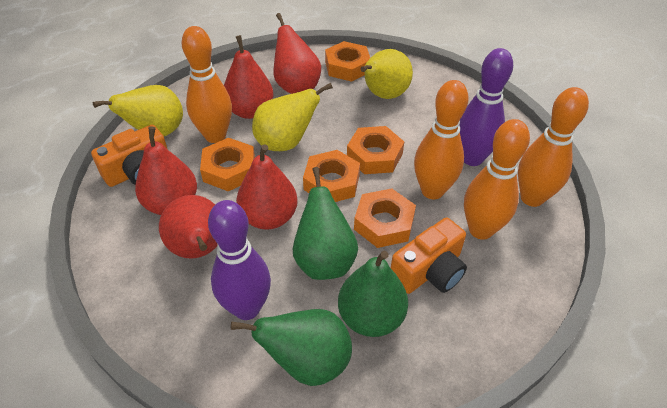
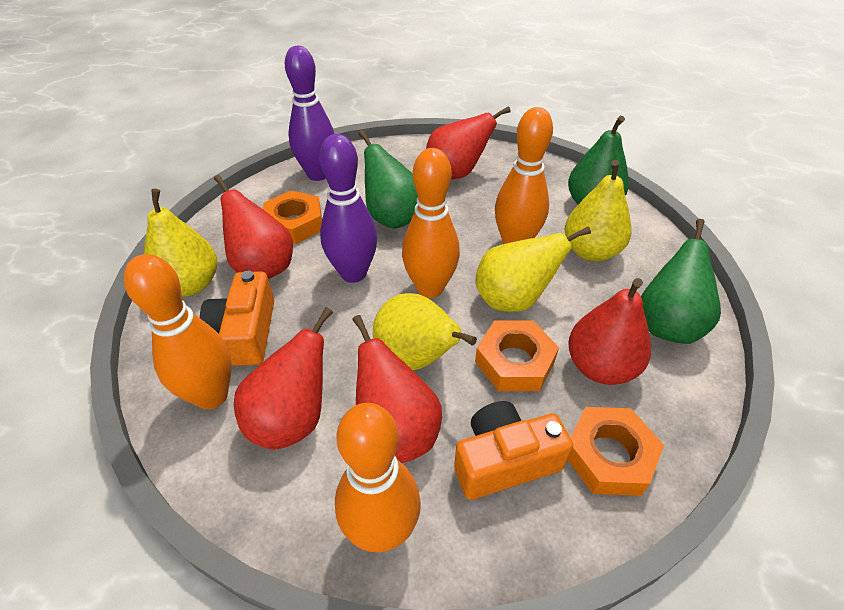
orange nut: 5 -> 3
yellow pear: 3 -> 4

